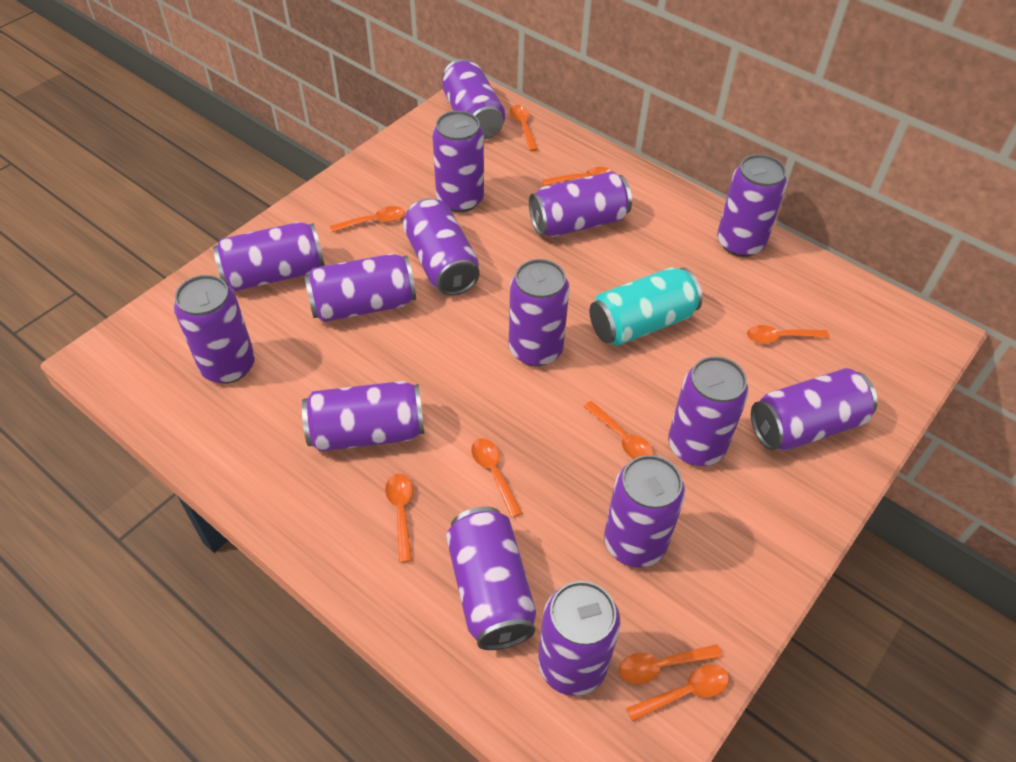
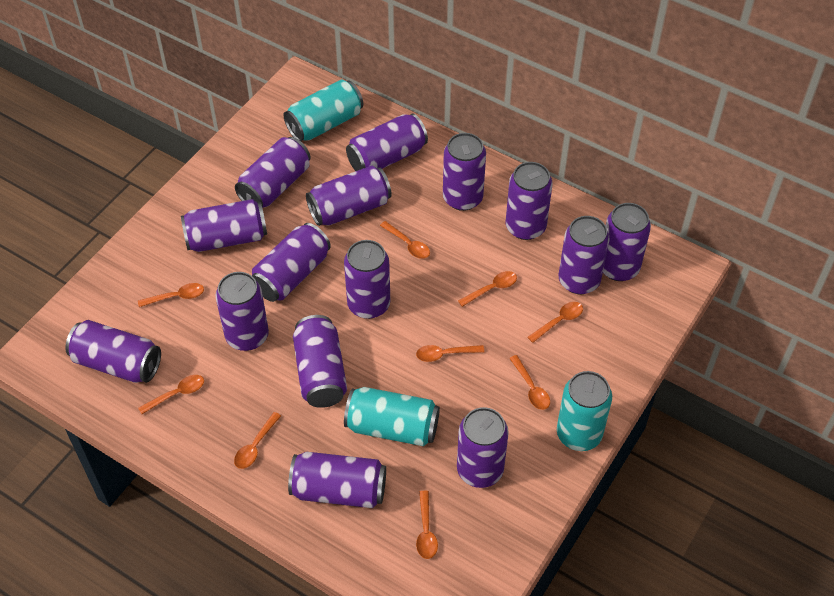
turquoise can: 1 -> 3

